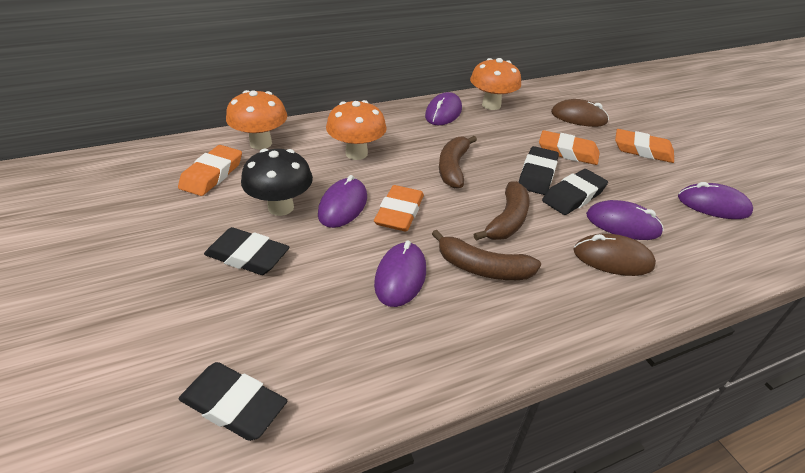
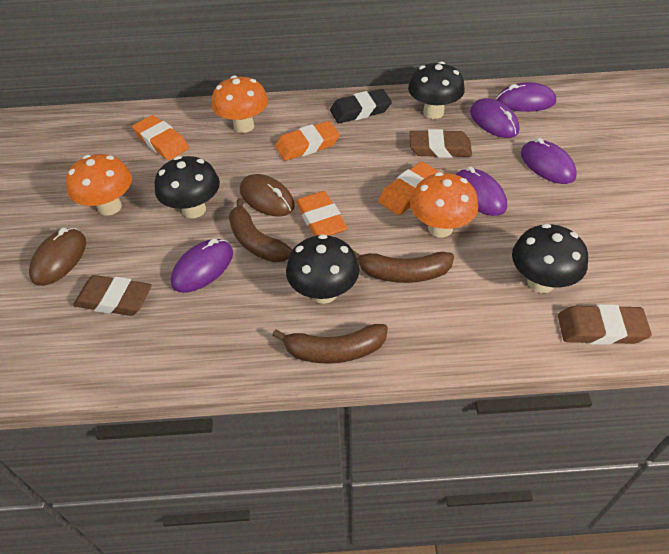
black eraser: 4 -> 1
black mushroom: 1 -> 4
brown eraser: 0 -> 3

